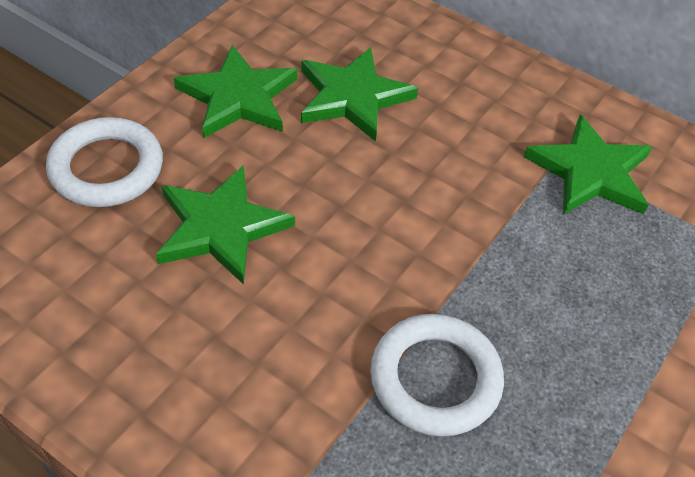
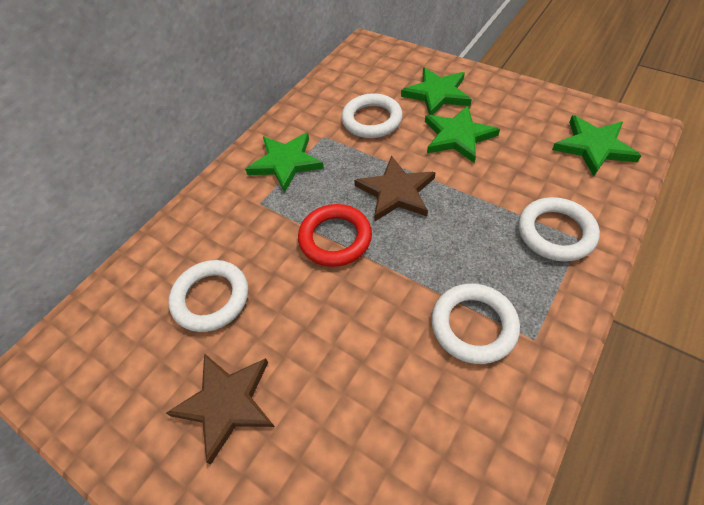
brown star: 0 -> 2
red ring: 0 -> 1
white ring: 2 -> 4

